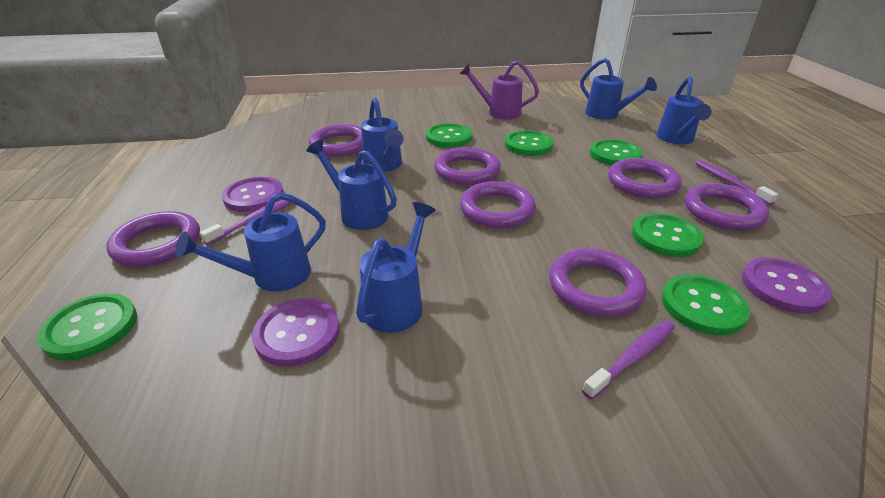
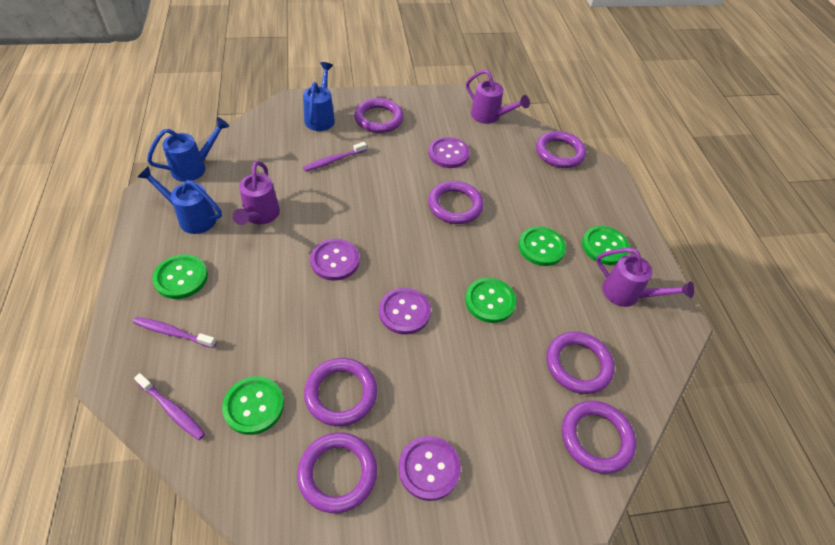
blue watering can: 6 -> 3
green button: 6 -> 5
purple button: 3 -> 4
purple watering can: 1 -> 3

